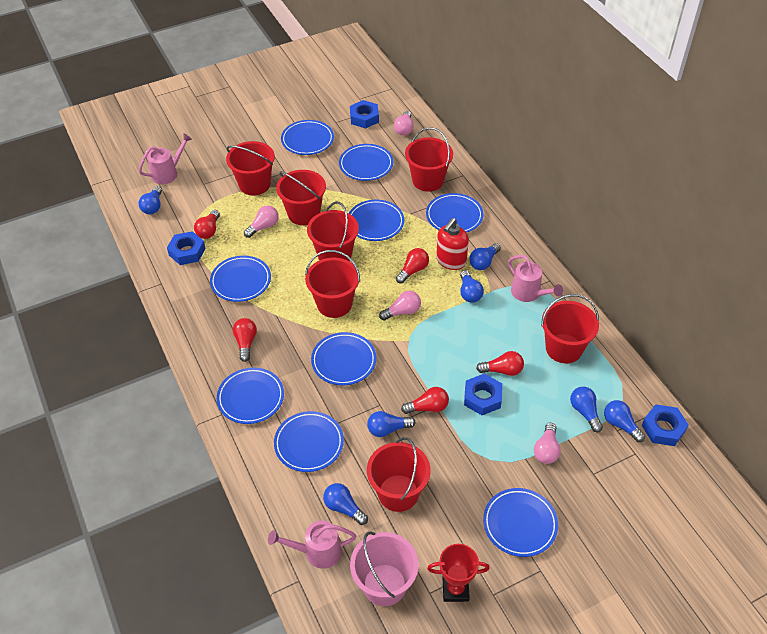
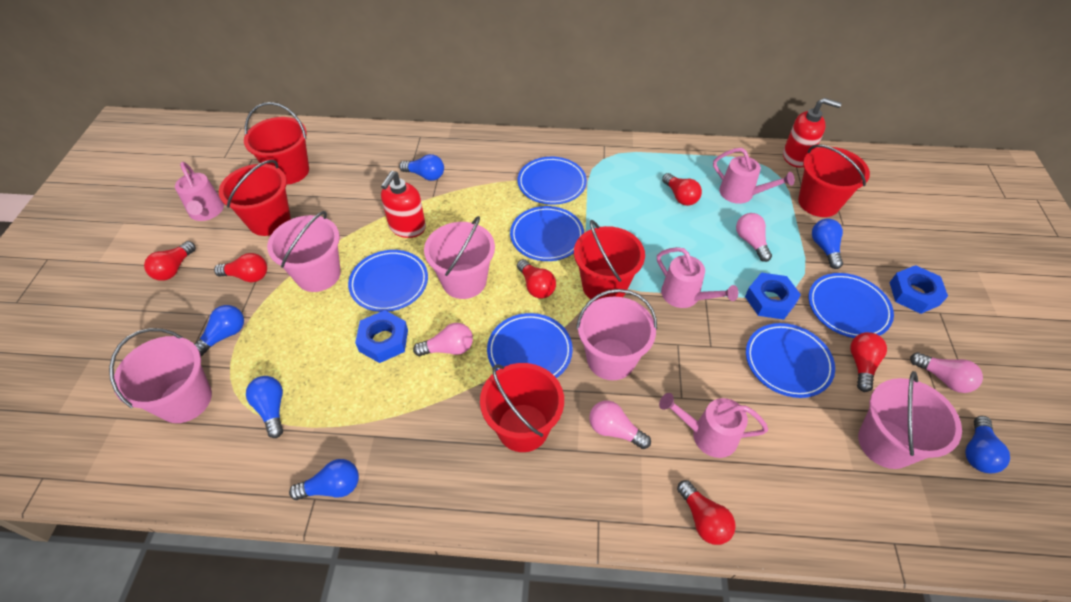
blue light bulb: 7 -> 6
blue nut: 4 -> 3
blue plate: 9 -> 6
pink bucket: 1 -> 5
pink watering can: 3 -> 4
red bucket: 7 -> 5
red light bulb: 5 -> 6
red soap dispenser: 1 -> 2
red trophy: 1 -> 0

